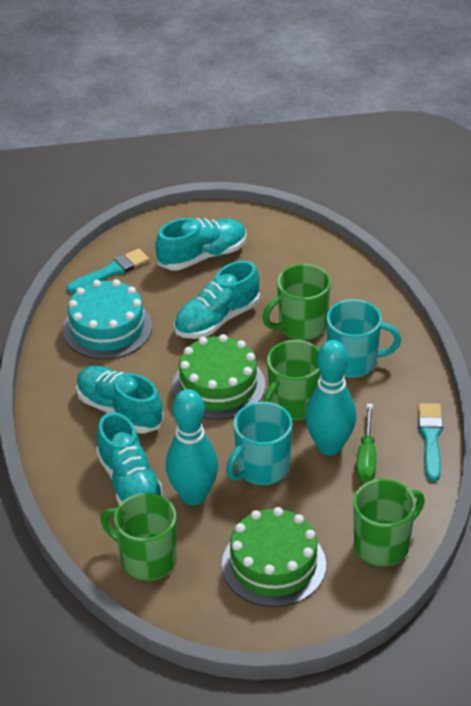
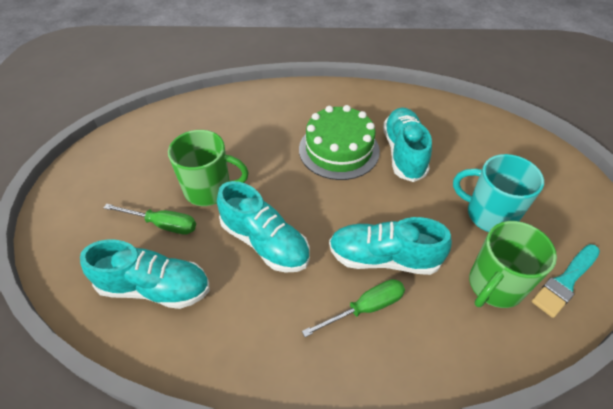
green cake: 2 -> 1
green mug: 4 -> 2
green screwdriver: 1 -> 2
turquoise bowling pin: 2 -> 0
turquoise brush: 2 -> 1
turquoise cake: 1 -> 0
turquoise mug: 2 -> 1

